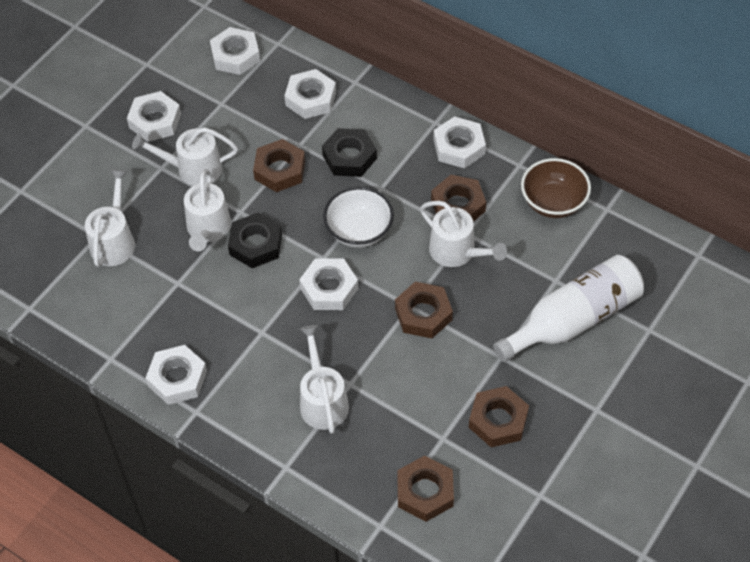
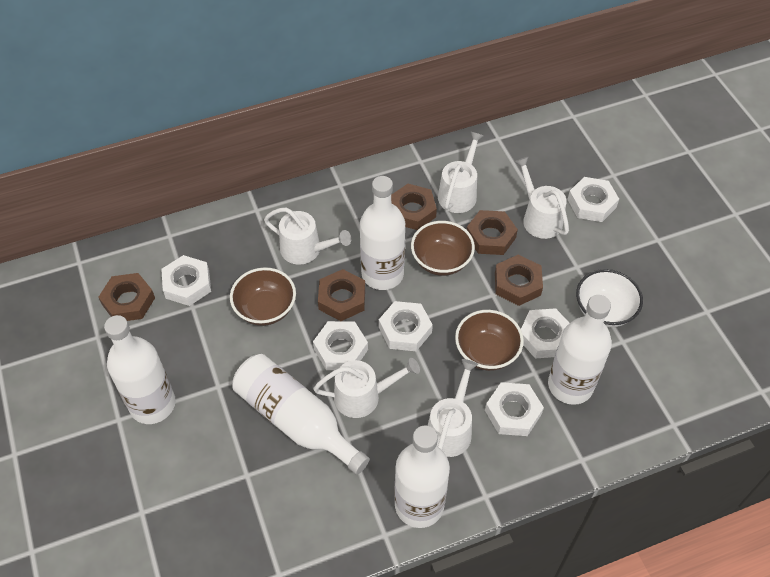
black nut: 2 -> 0
brown bowl: 1 -> 3
white bottle: 1 -> 5

